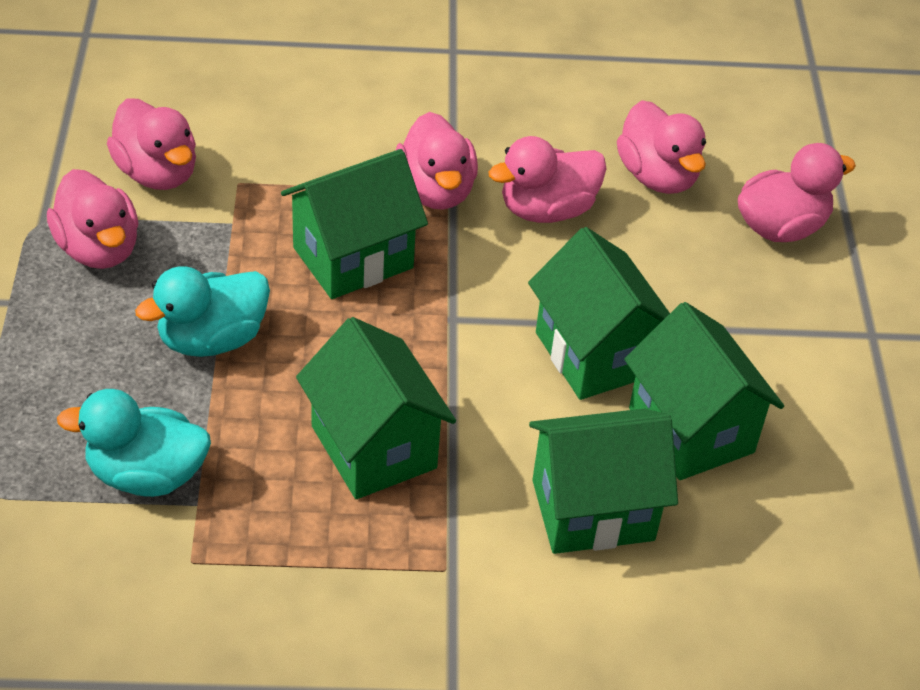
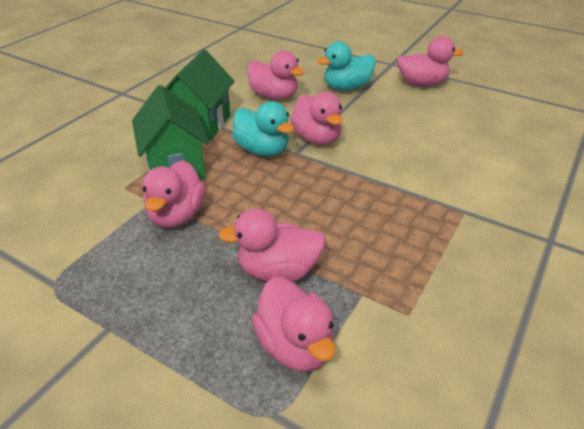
green house: 5 -> 2

